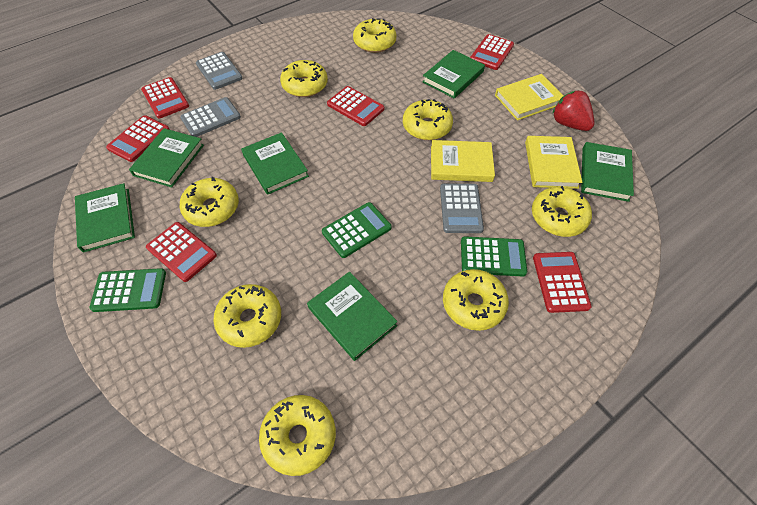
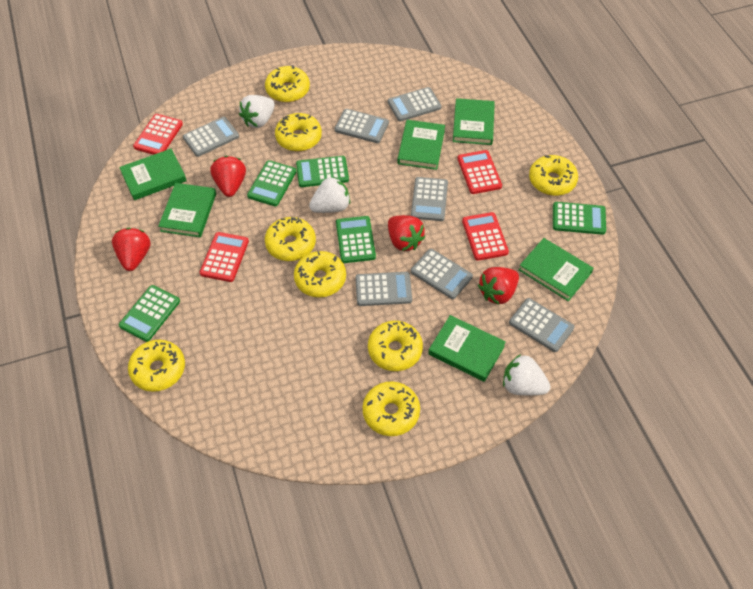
green calculator: 3 -> 5
grey calculator: 3 -> 7
red calculator: 6 -> 4
red strawberry: 1 -> 4
white strawberry: 0 -> 3
yellow book: 3 -> 0

